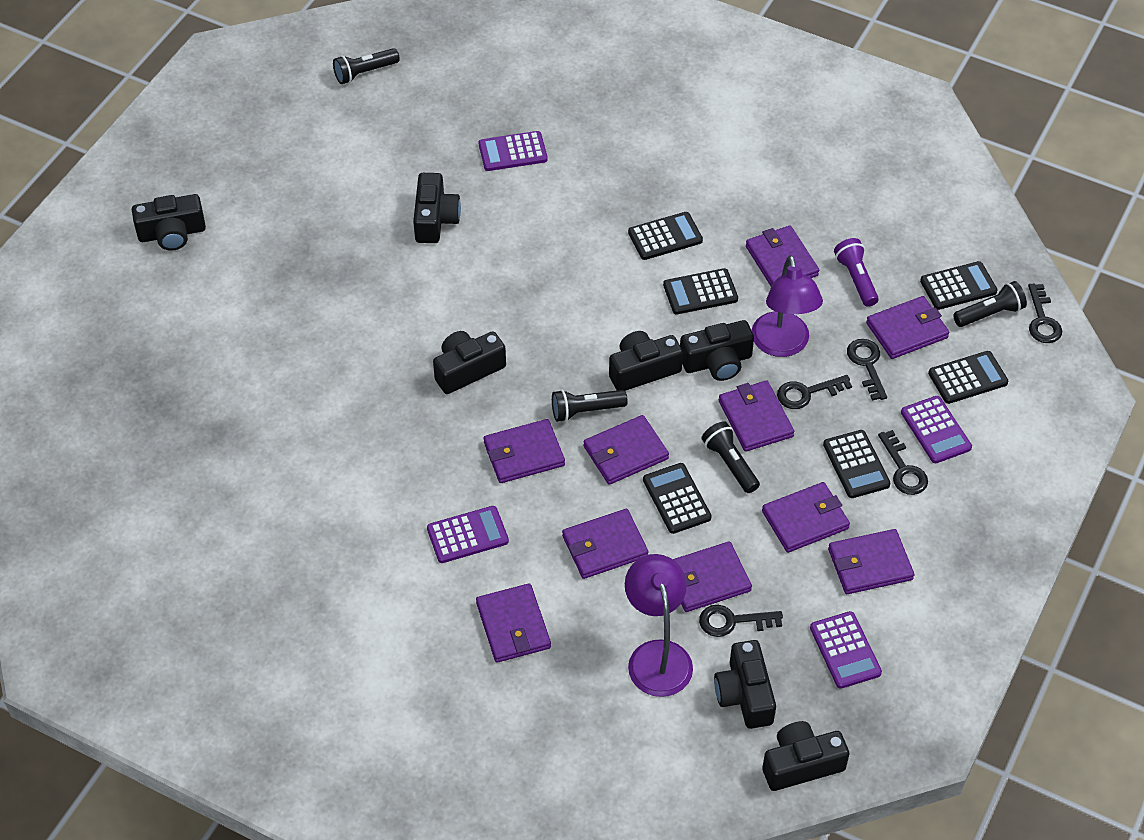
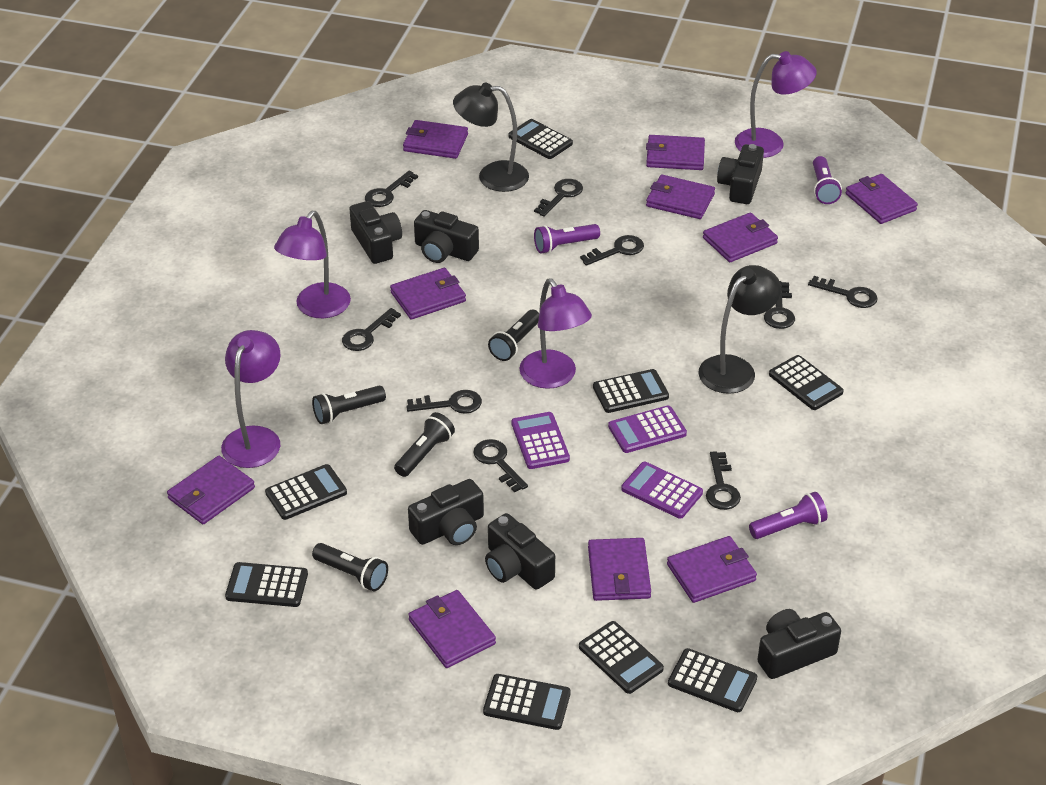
black calculator: 6 -> 8
black camera: 7 -> 6
black key: 5 -> 9
black lamp: 0 -> 2
purple calculator: 4 -> 3
purple flashlight: 1 -> 3
purple lamp: 2 -> 4

